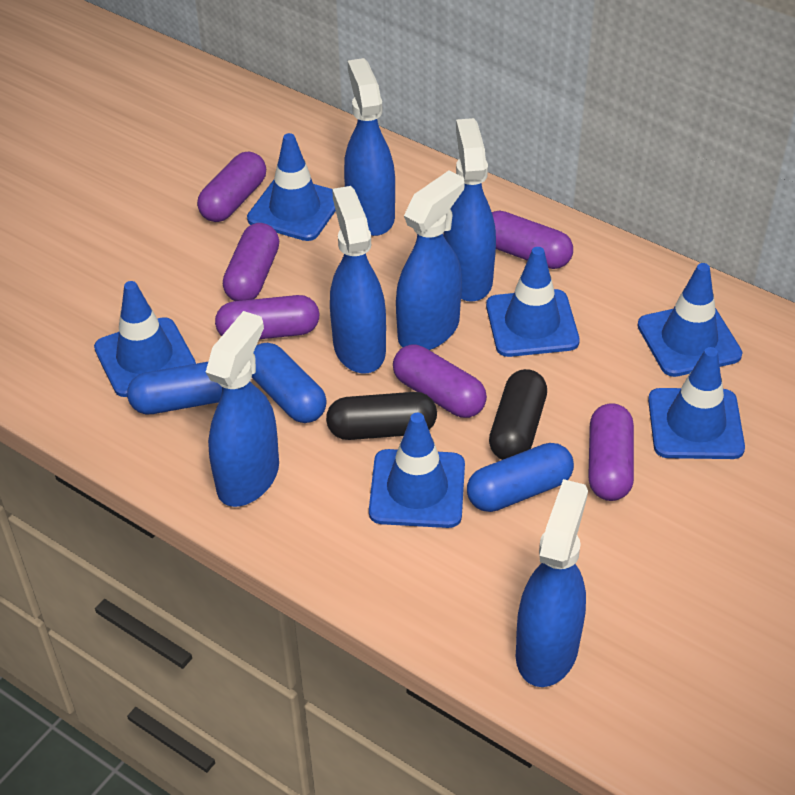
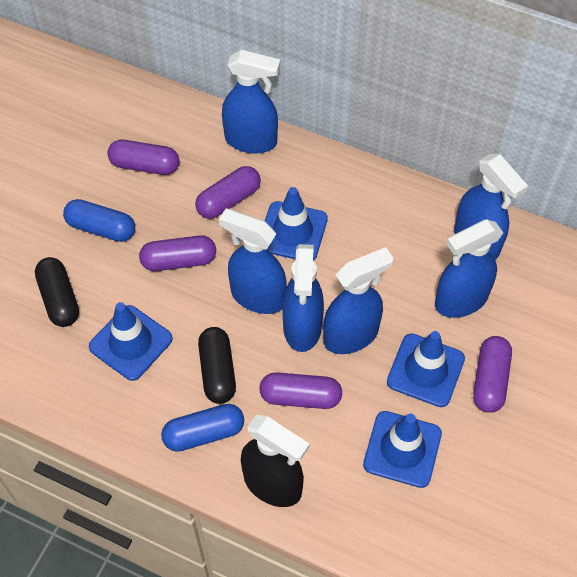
black spray bottle: 0 -> 1
blue capsule: 3 -> 2
blue traffic cone: 6 -> 4
purple capsule: 6 -> 5

